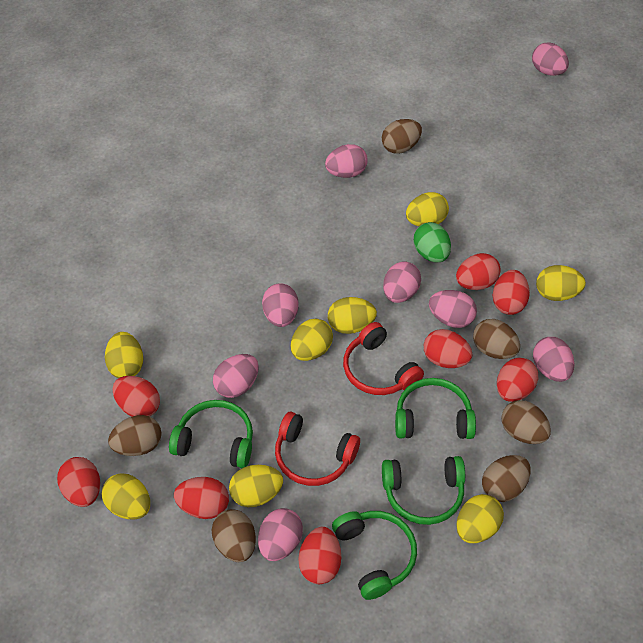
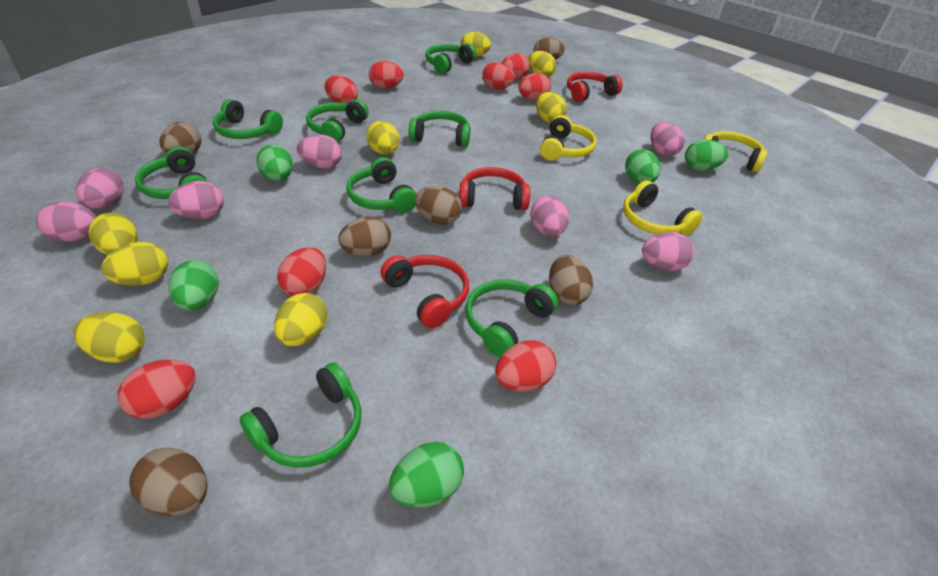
green egg: 1 -> 5
green headphones: 4 -> 8
pink egg: 8 -> 7
red headphones: 2 -> 3
yellow headphones: 0 -> 3

